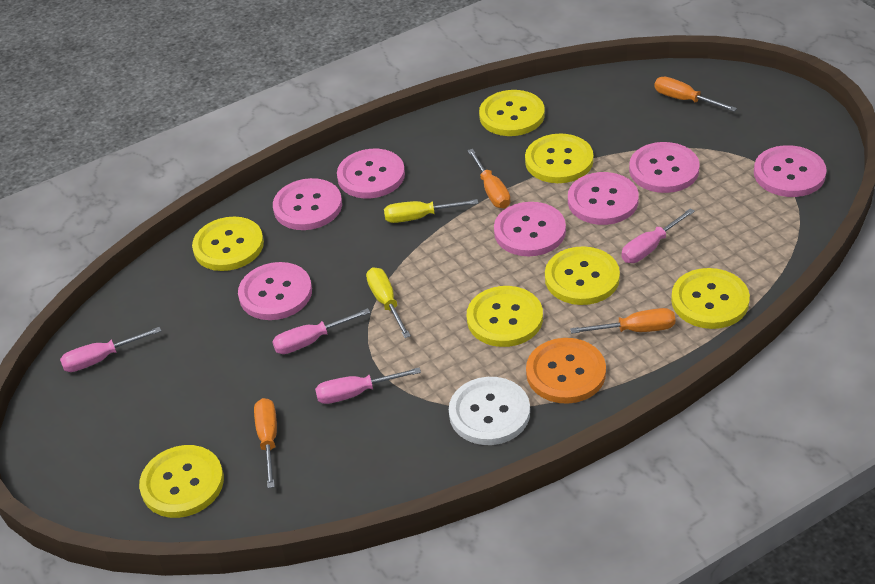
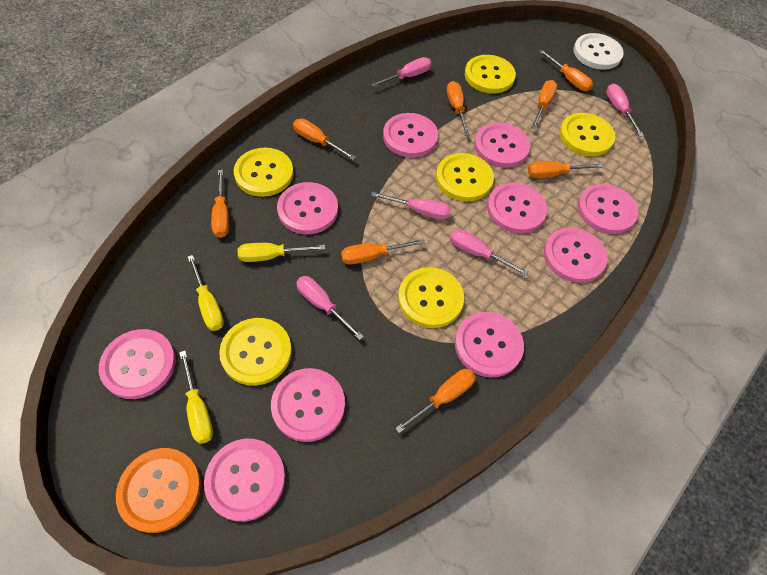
orange screwdriver: 4 -> 8
pink button: 7 -> 10
pink screwdriver: 4 -> 5
yellow button: 7 -> 6
yellow screwdriver: 2 -> 3

